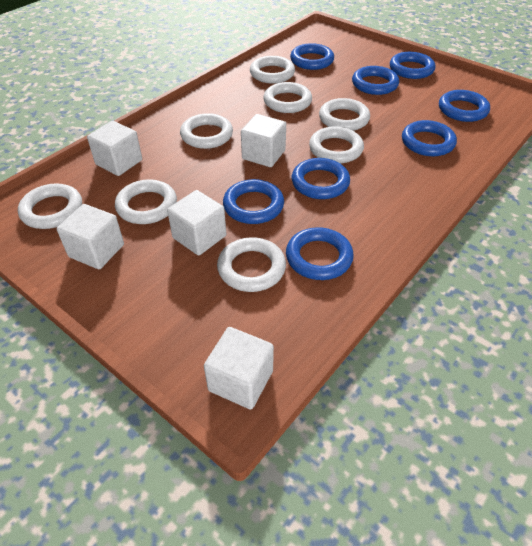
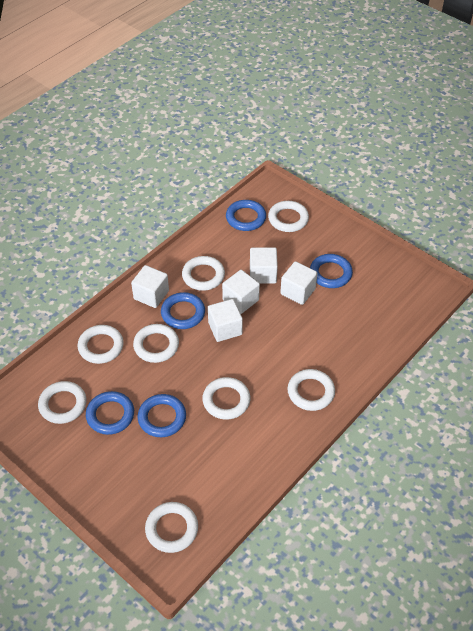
blue ring: 8 -> 5

